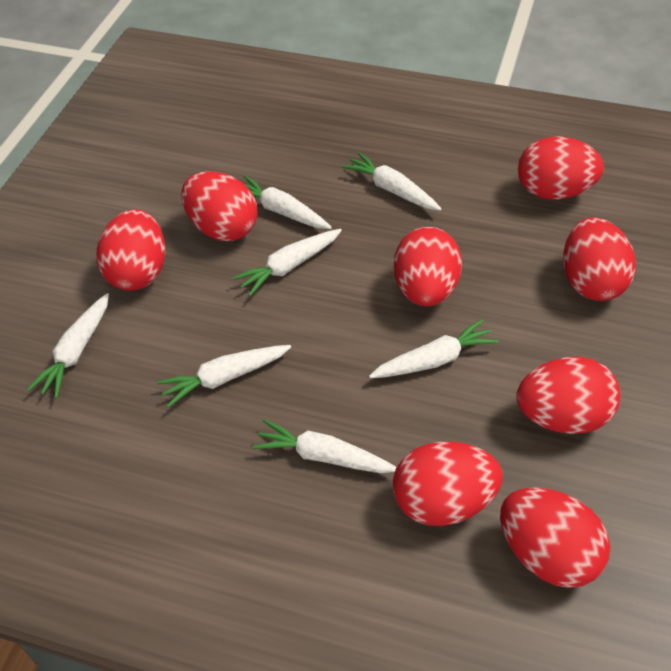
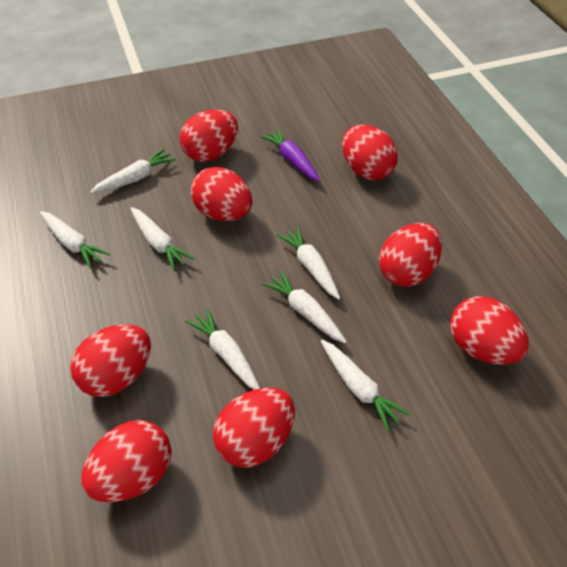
purple carrot: 0 -> 1

